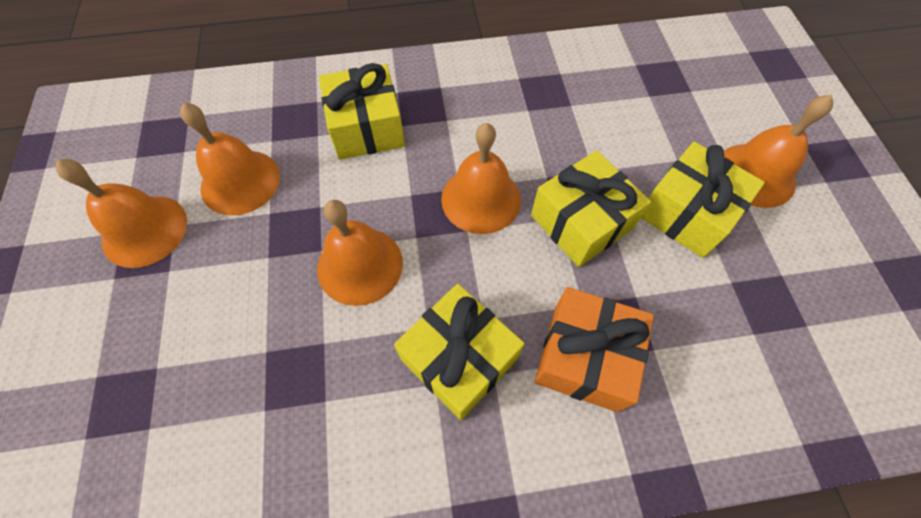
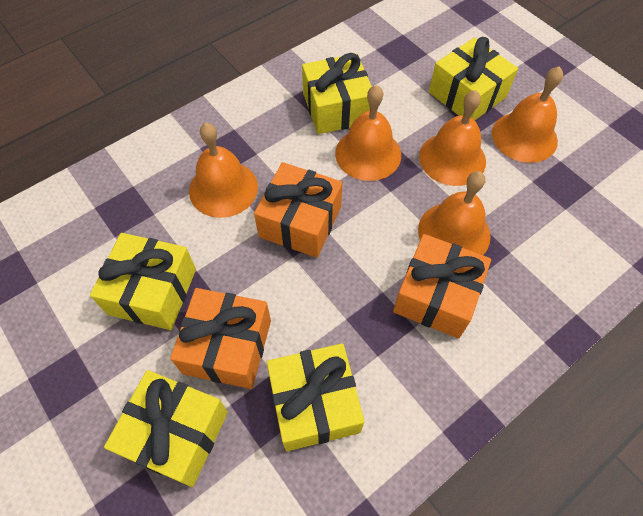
orange gift: 1 -> 3
yellow gift: 4 -> 5

